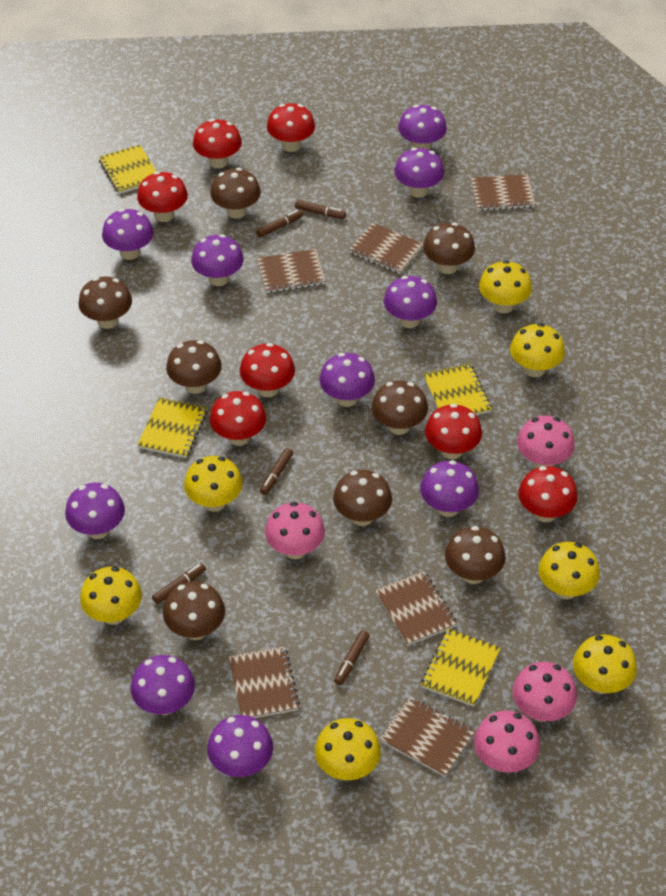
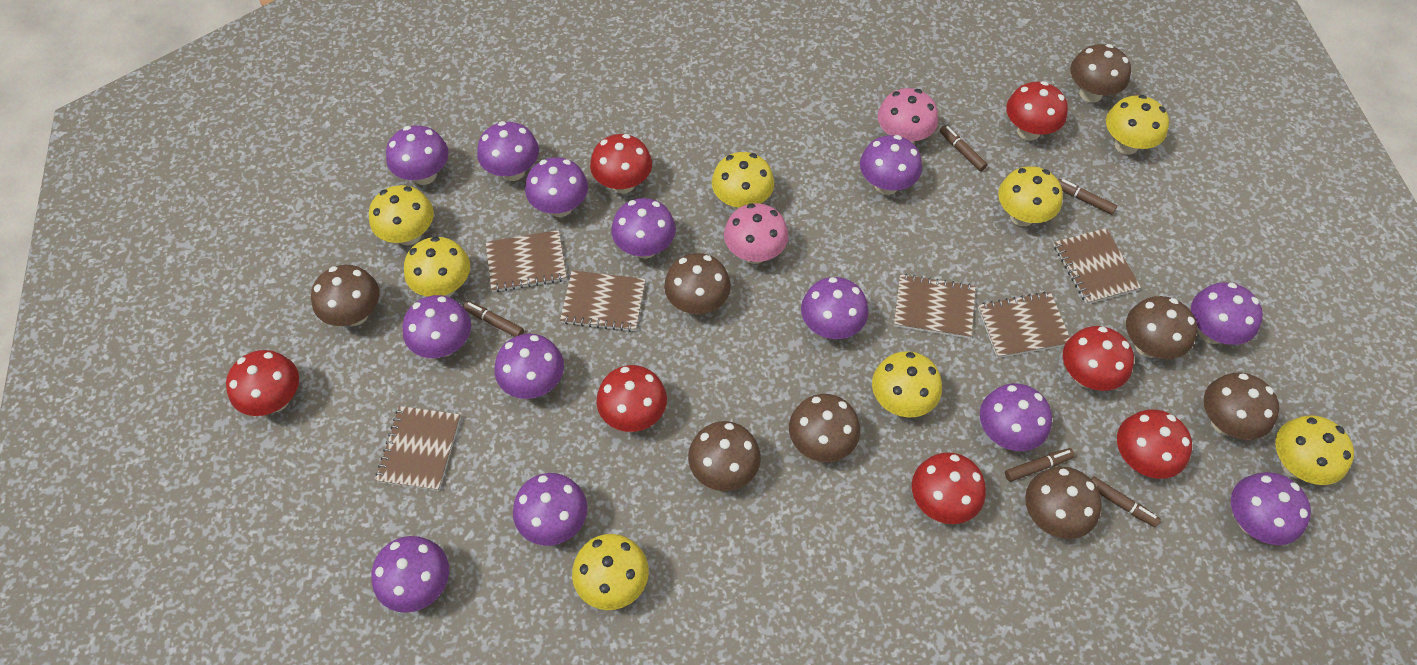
pink mushroom: 4 -> 2
purple mushroom: 10 -> 13
yellow mushroom: 7 -> 8
yellow notebook: 4 -> 0

